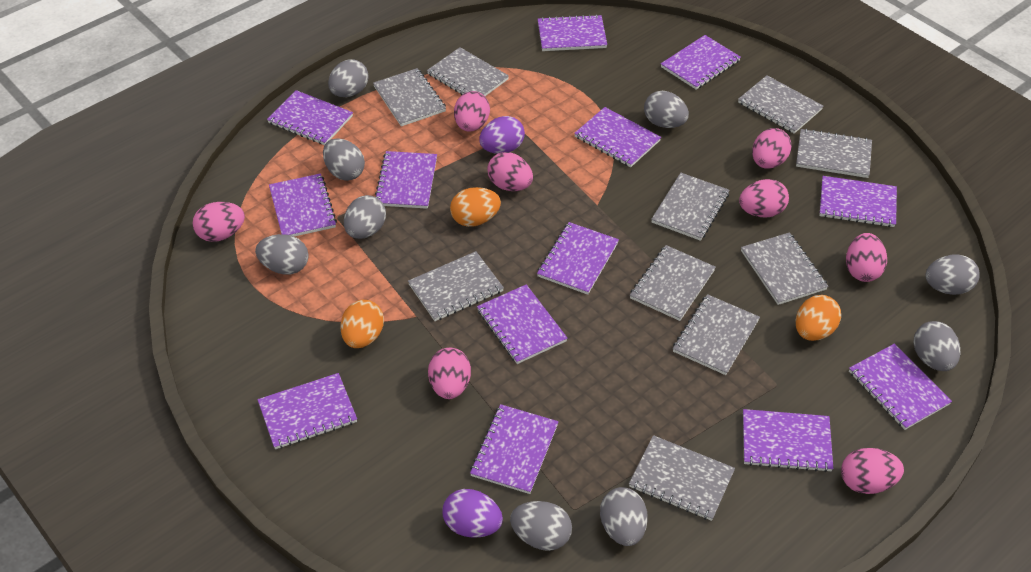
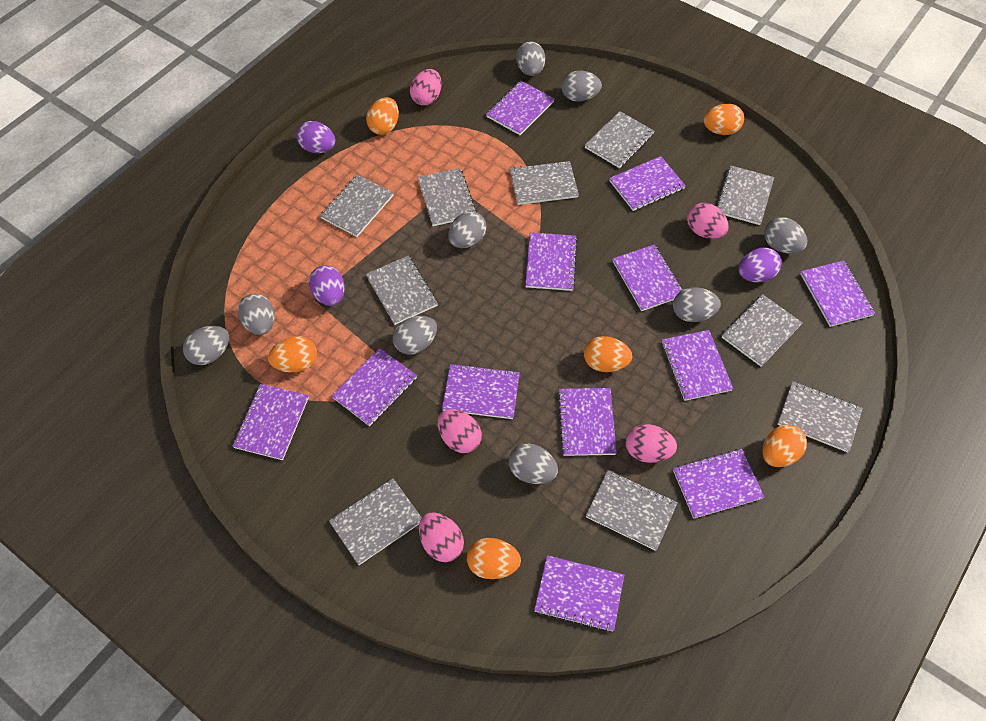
orange egg: 3 -> 6
pink egg: 8 -> 5
purple egg: 2 -> 3
purple notebook: 13 -> 12

